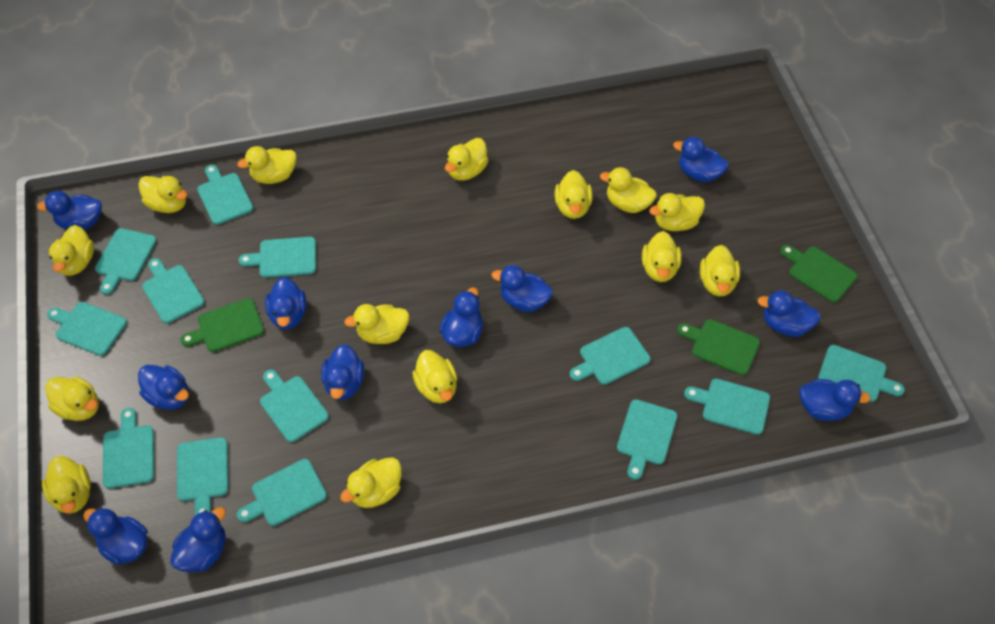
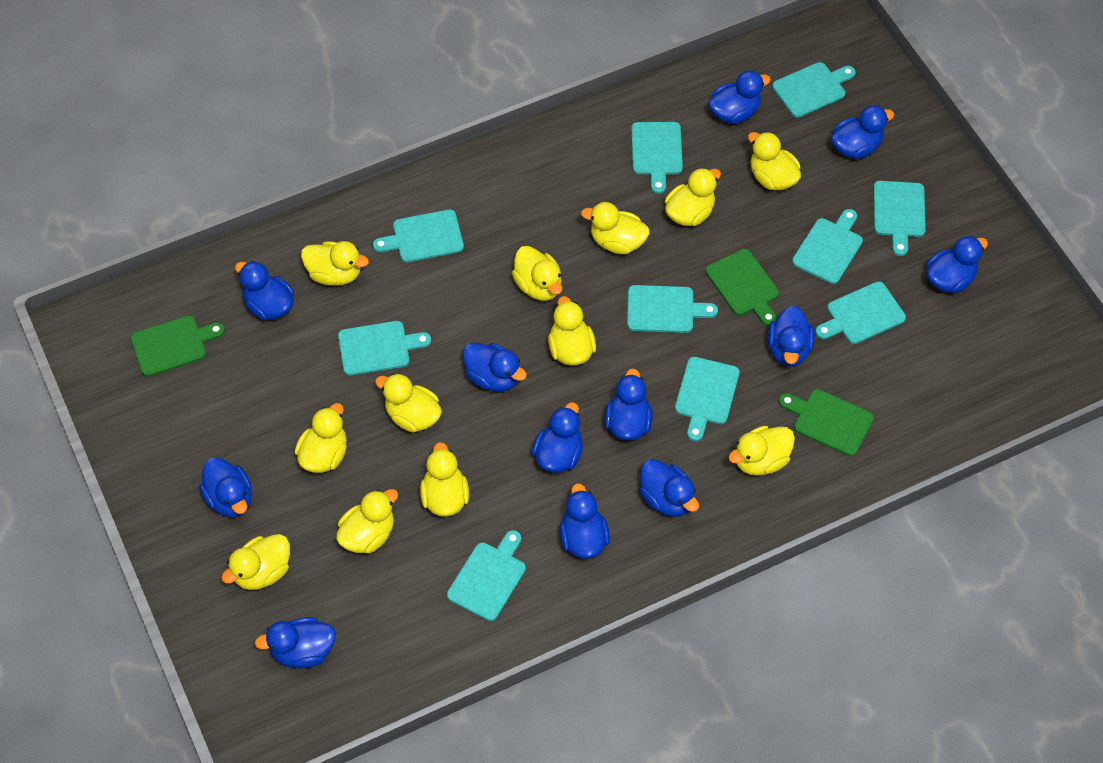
blue duck: 11 -> 12
turquoise cutting board: 13 -> 10
yellow duck: 14 -> 12

